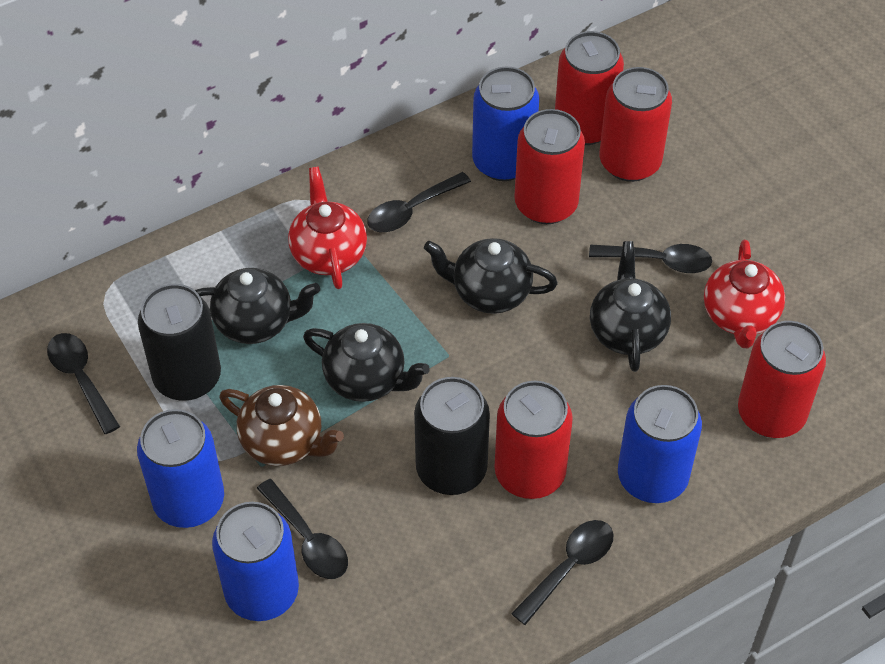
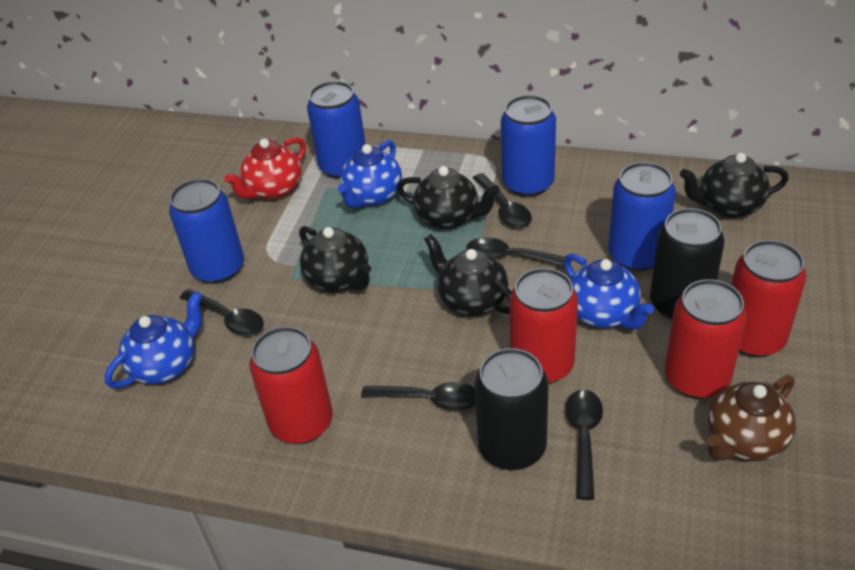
blue teapot: 0 -> 3
red can: 5 -> 4
red teapot: 2 -> 1

